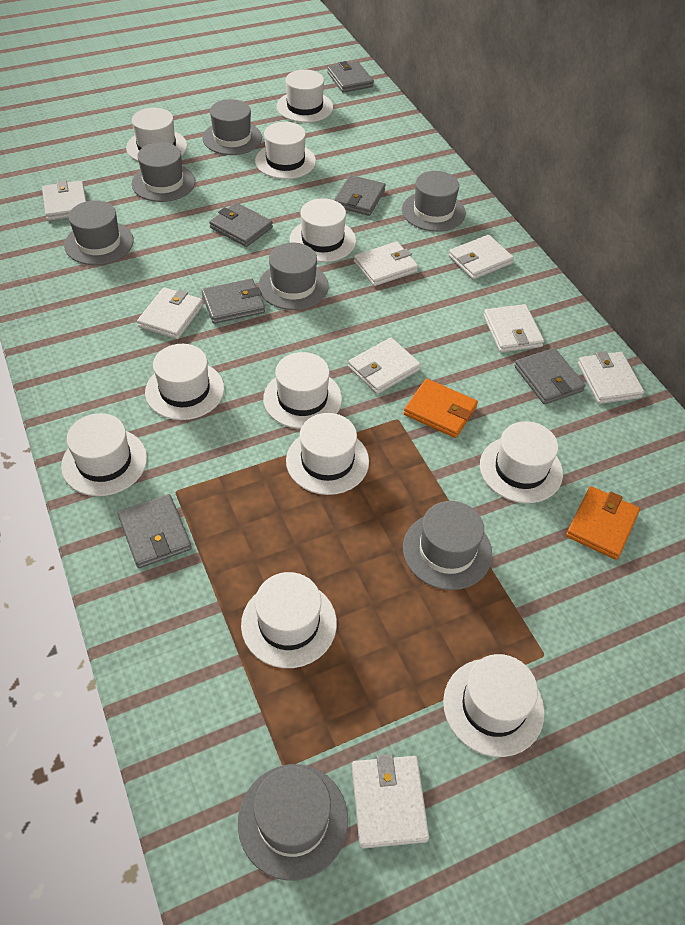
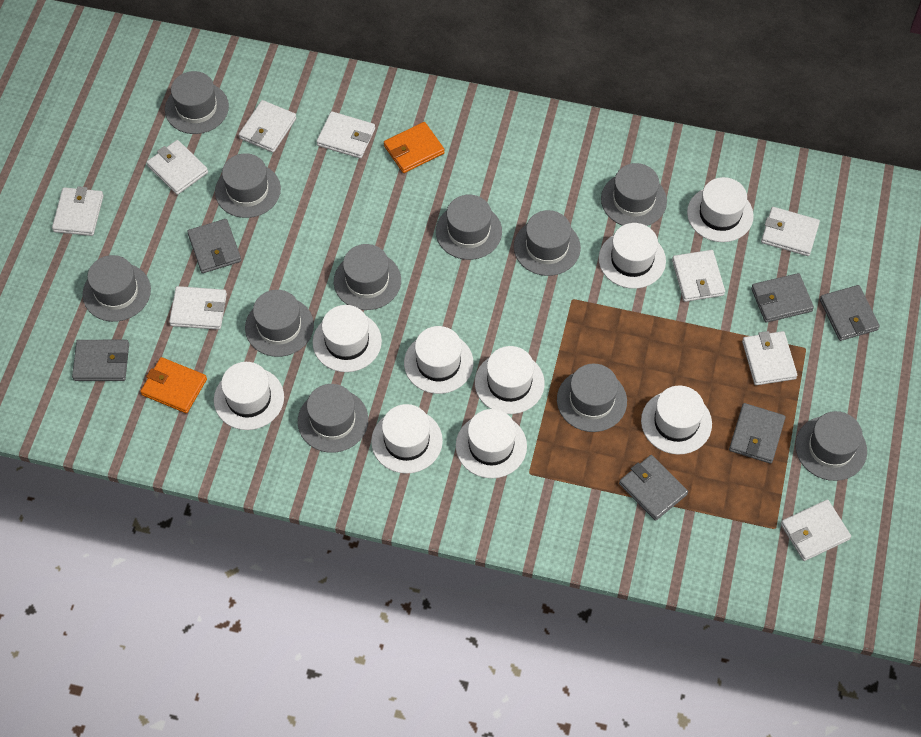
grey hat: 7 -> 11
white hat: 11 -> 9
white wallet: 8 -> 9

